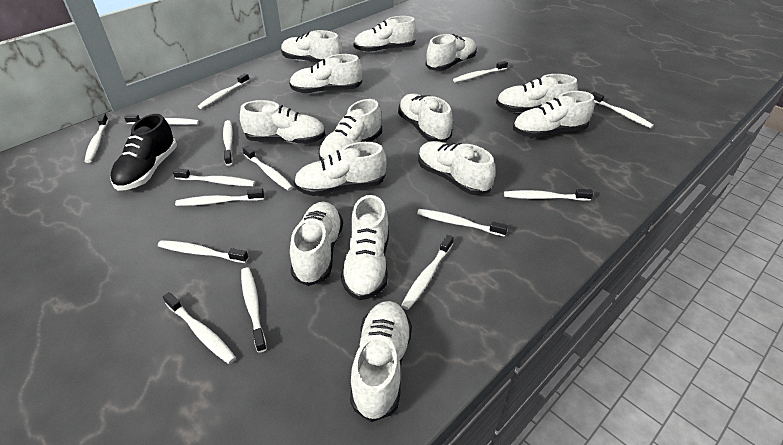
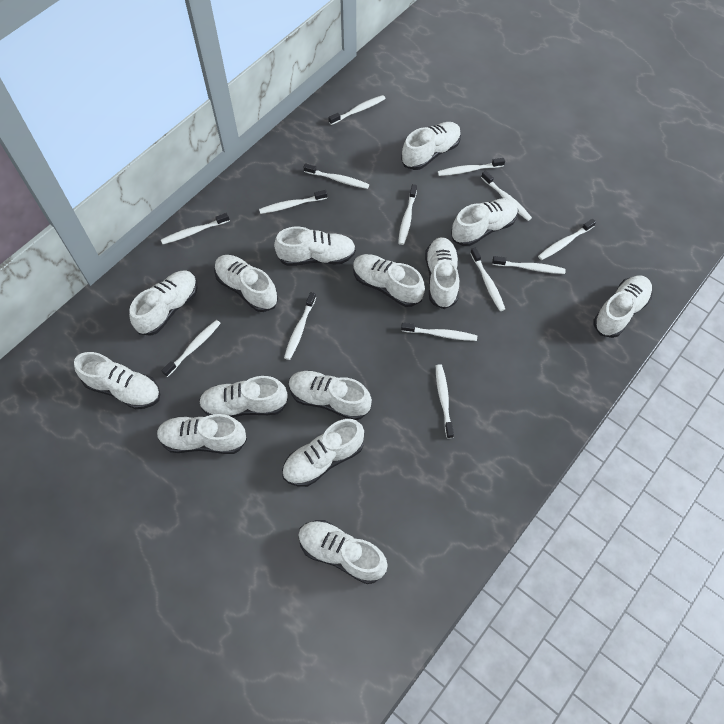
black shoe: 1 -> 0
white toothbrush: 15 -> 14

